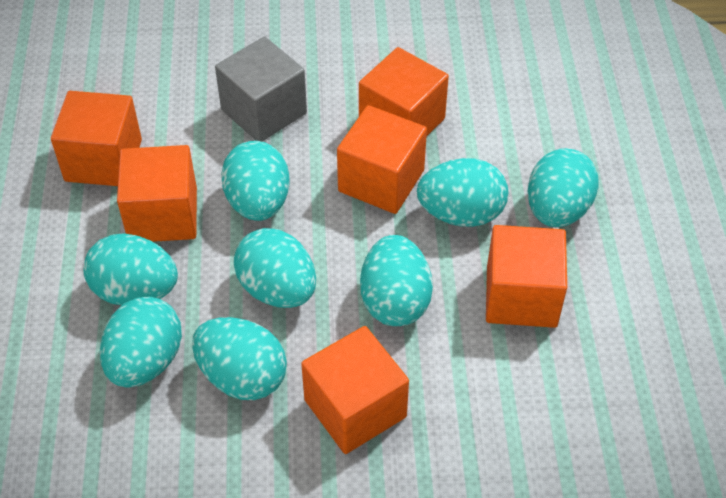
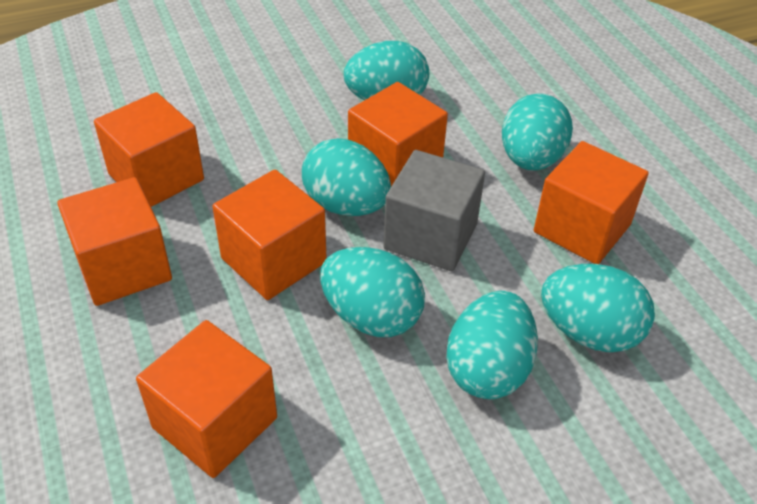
turquoise egg: 8 -> 6

